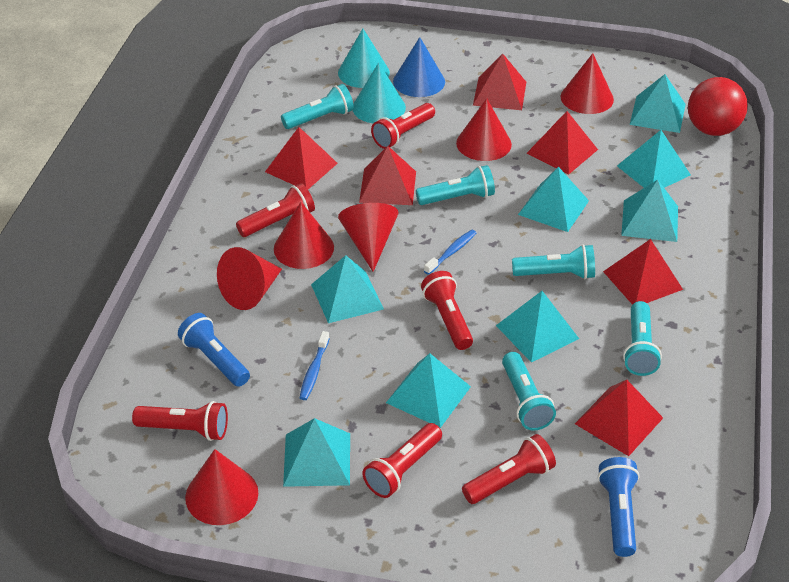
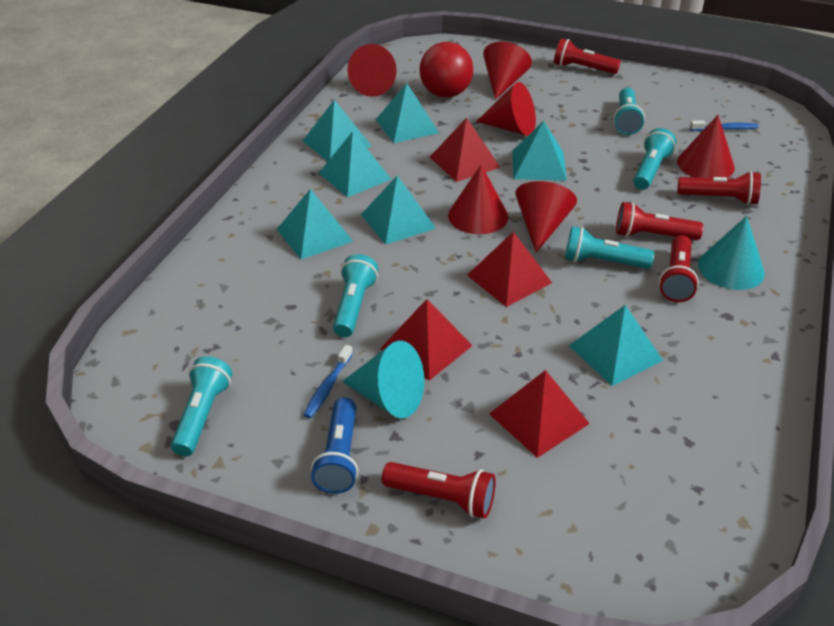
blue cone: 1 -> 0
blue flashlight: 2 -> 1
red flashlight: 6 -> 5
red pyramid: 6 -> 4
turquoise pyramid: 8 -> 7

